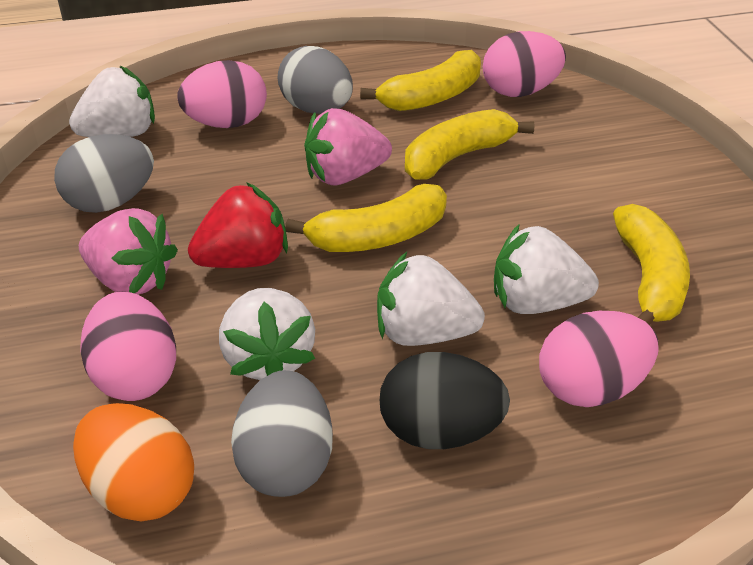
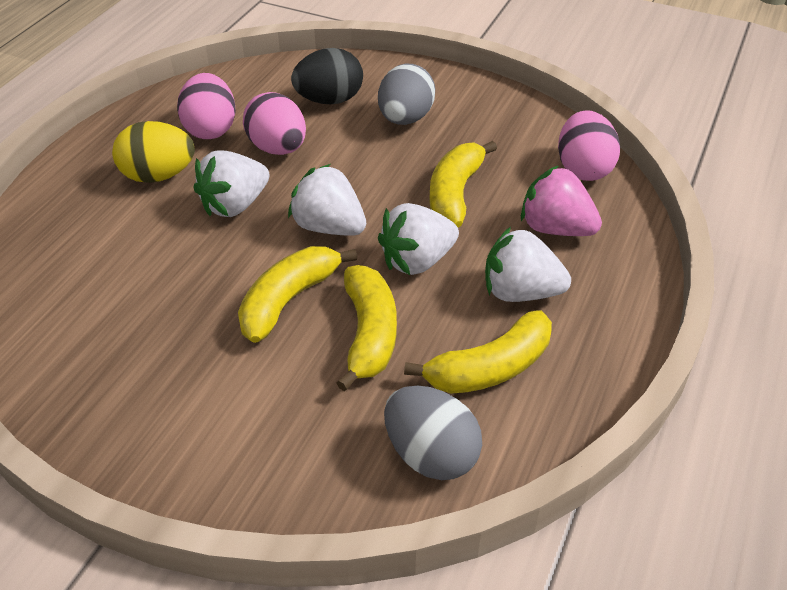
grey egg: 3 -> 2
orange egg: 1 -> 0
pink egg: 4 -> 3
pink strawberry: 2 -> 1
red strawberry: 1 -> 0
yellow egg: 0 -> 1

